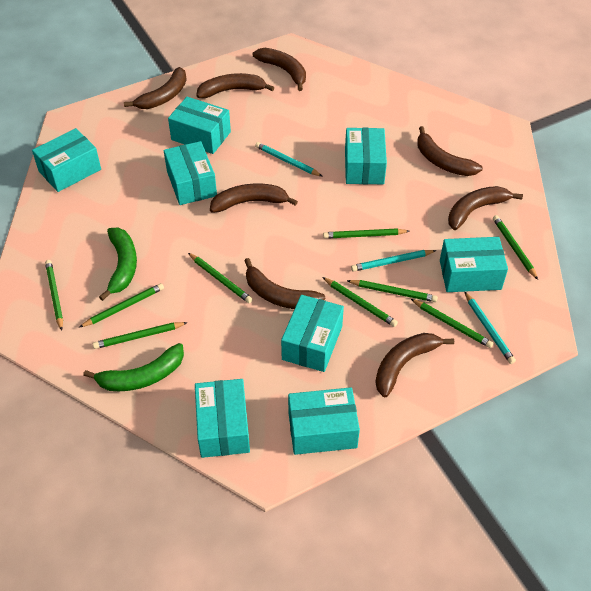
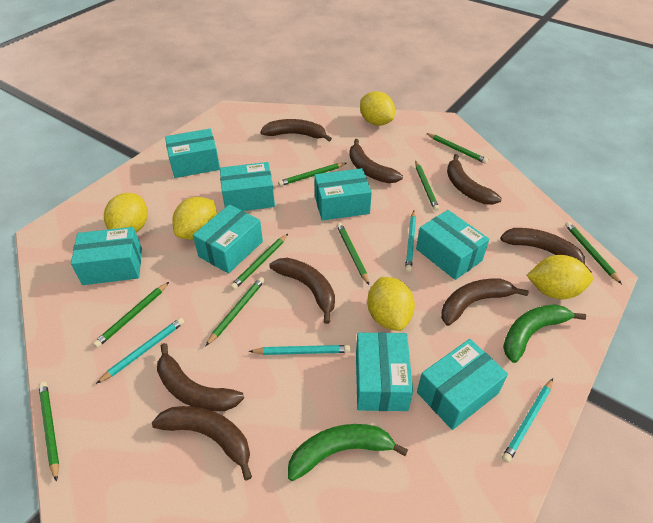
turquoise pencil: 3 -> 4
yellow lemon: 0 -> 5

